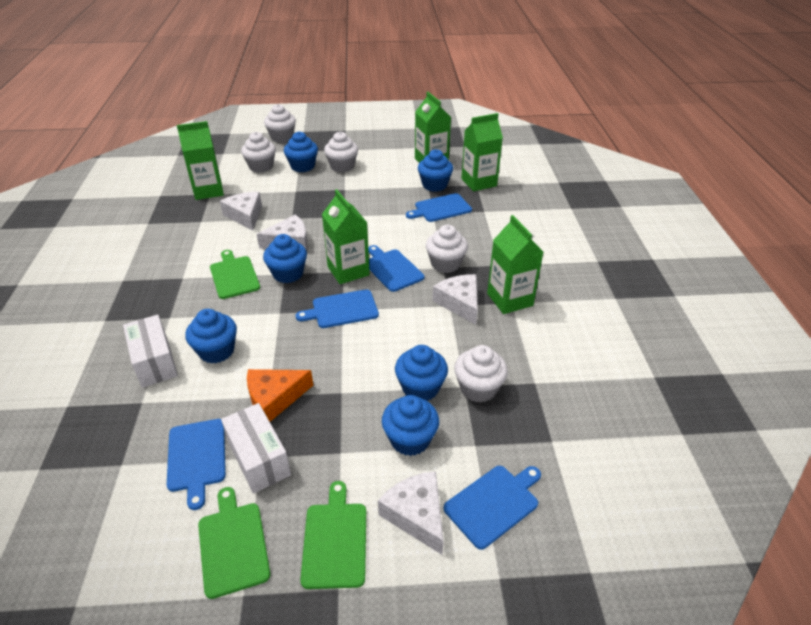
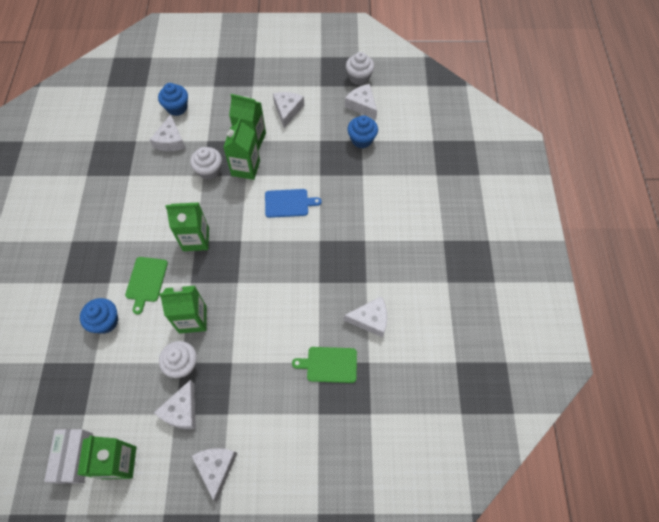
blue cupcake: 6 -> 3
blue cutting board: 5 -> 1
green cutting board: 3 -> 2
orange cheese: 1 -> 0
white box: 2 -> 1
white cheese: 4 -> 6
white cupcake: 5 -> 3

